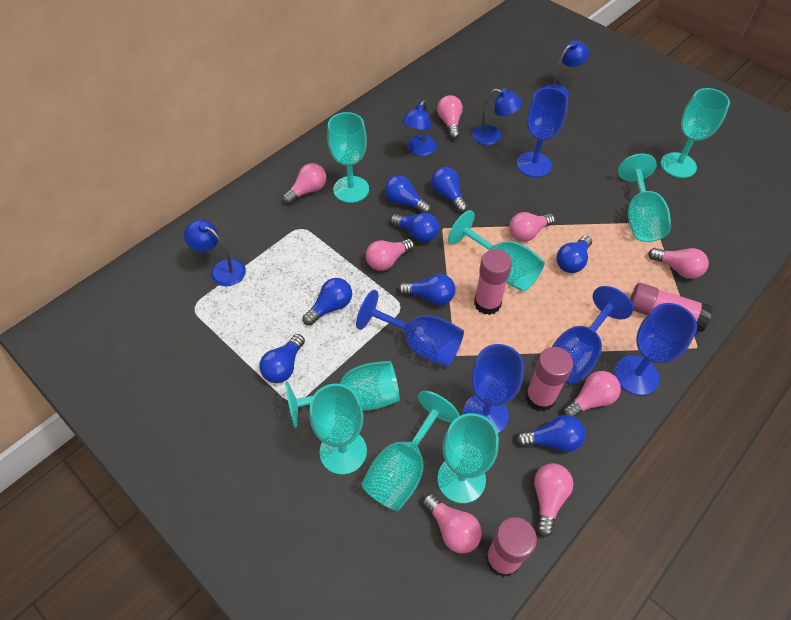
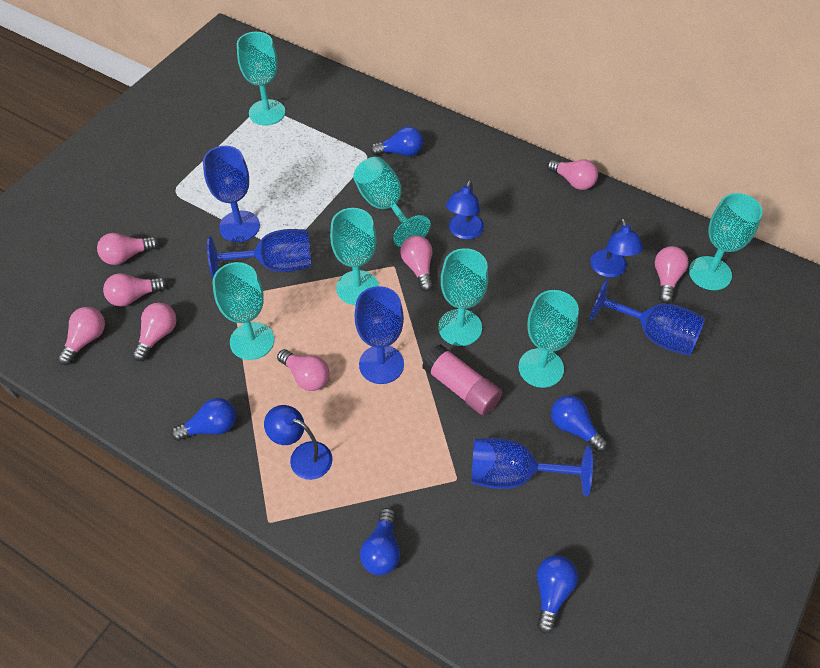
blue lamp: 4 -> 3
blue light bulb: 8 -> 5
pink glue stick: 4 -> 1
turquoise goblet: 8 -> 7

